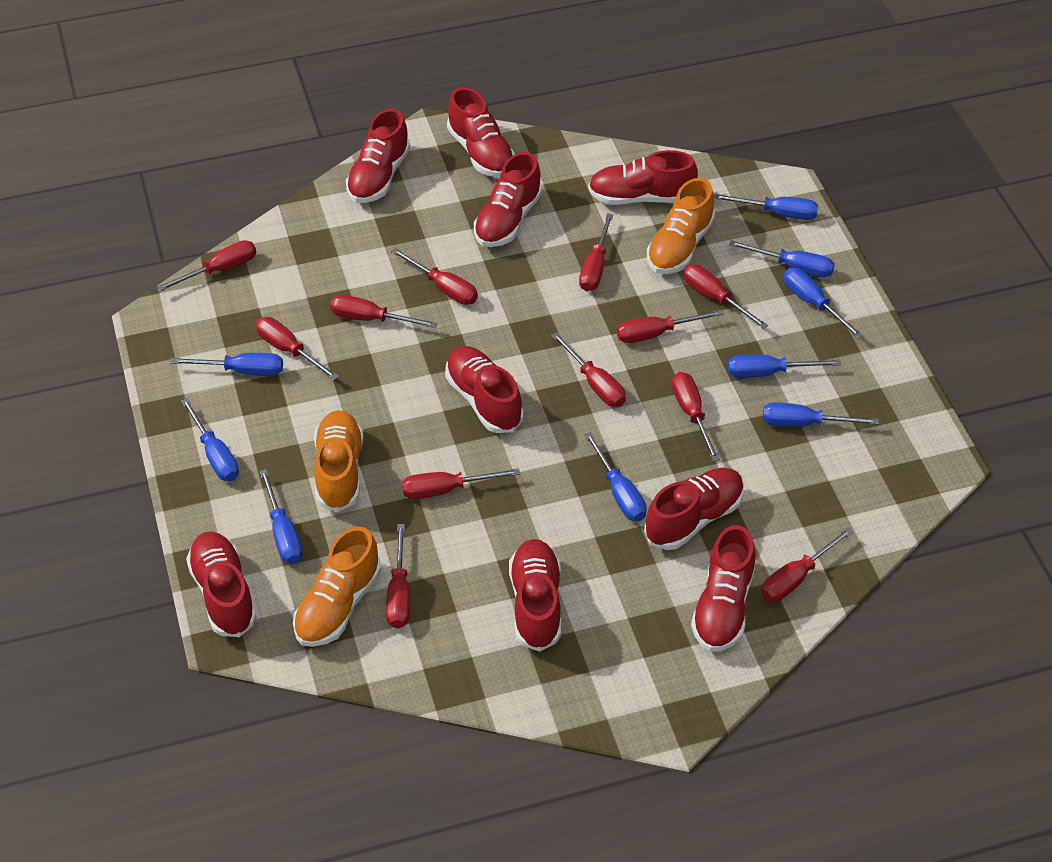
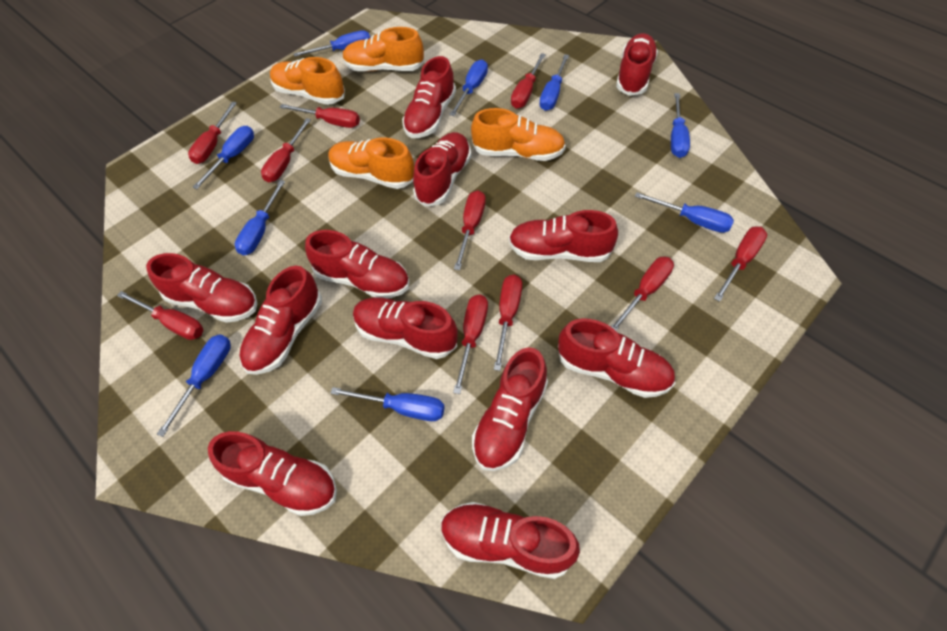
orange shoe: 3 -> 4
red screwdriver: 12 -> 10
red shoe: 9 -> 12

